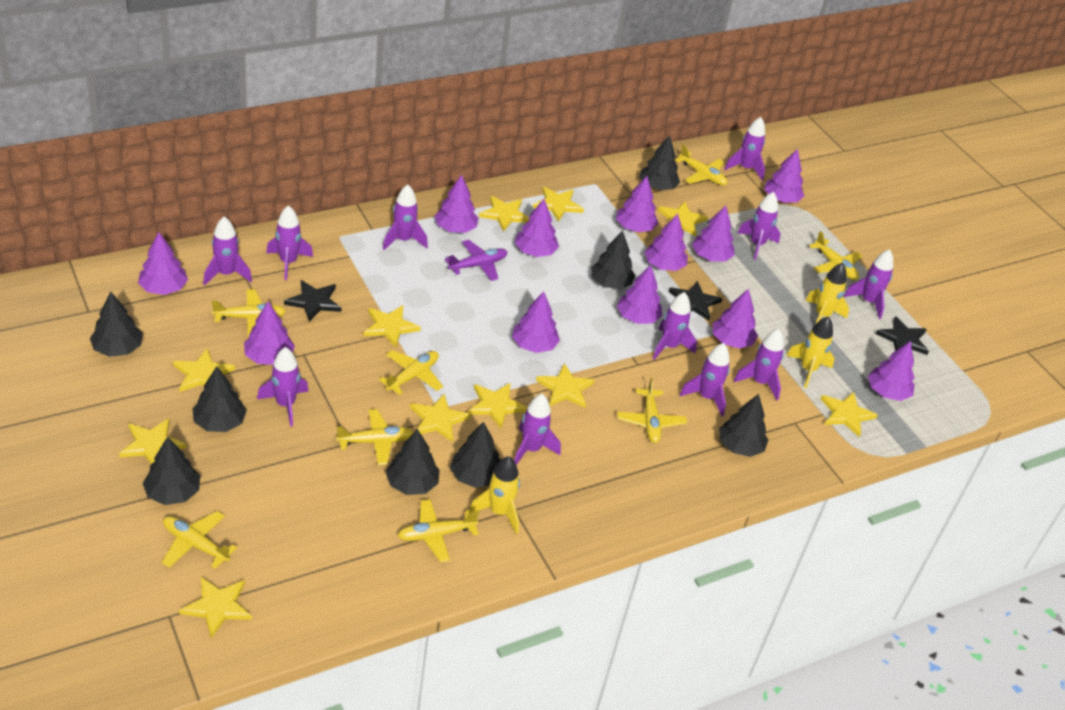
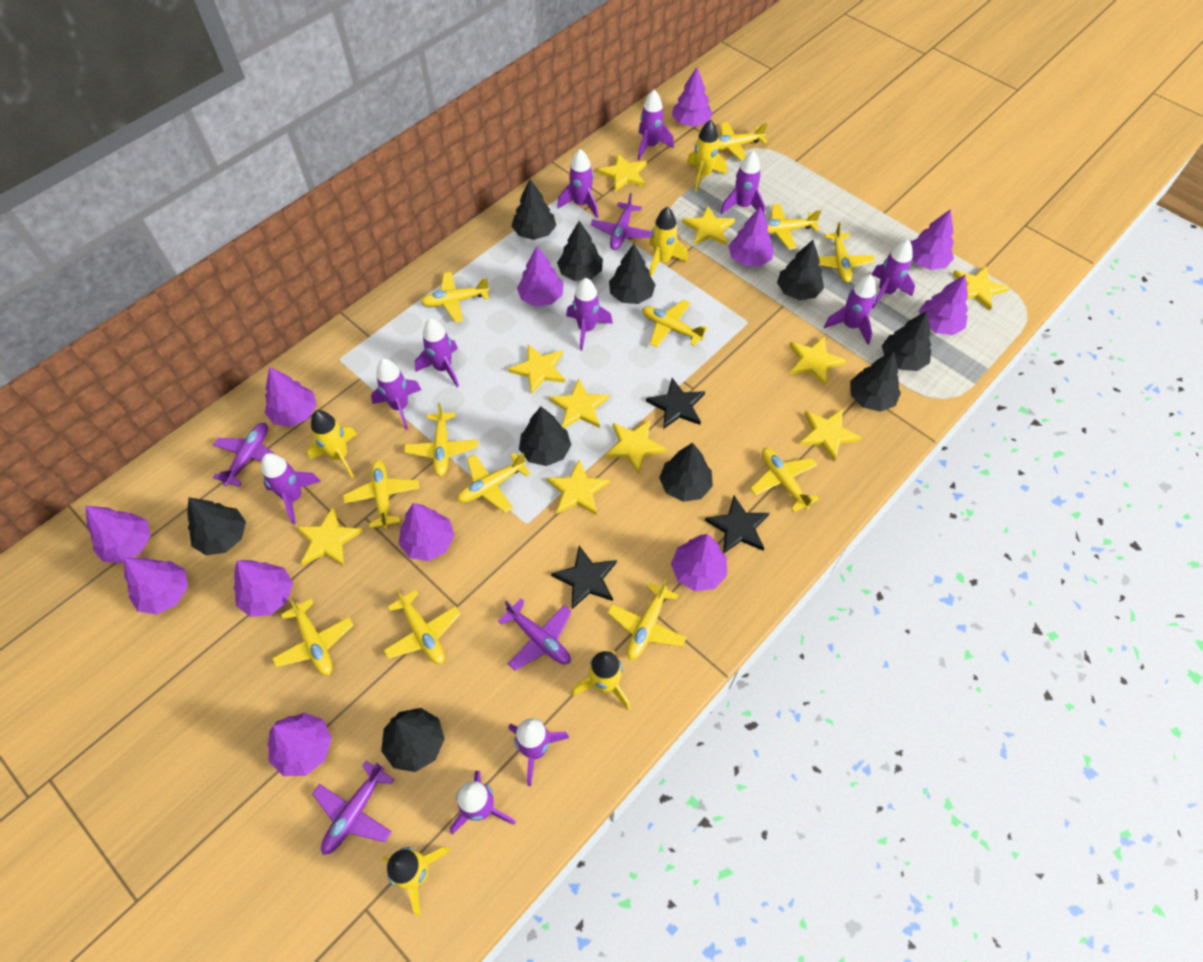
black tree: 8 -> 10
purple plane: 1 -> 4
yellow plane: 8 -> 12
yellow rocket: 3 -> 5
yellow star: 11 -> 10

